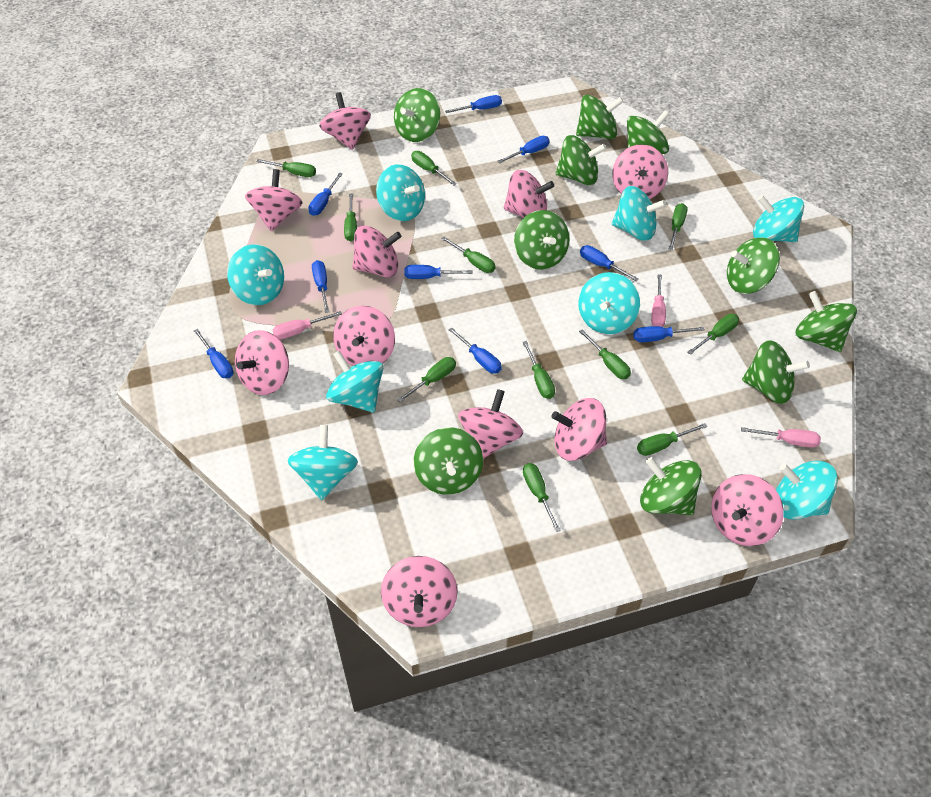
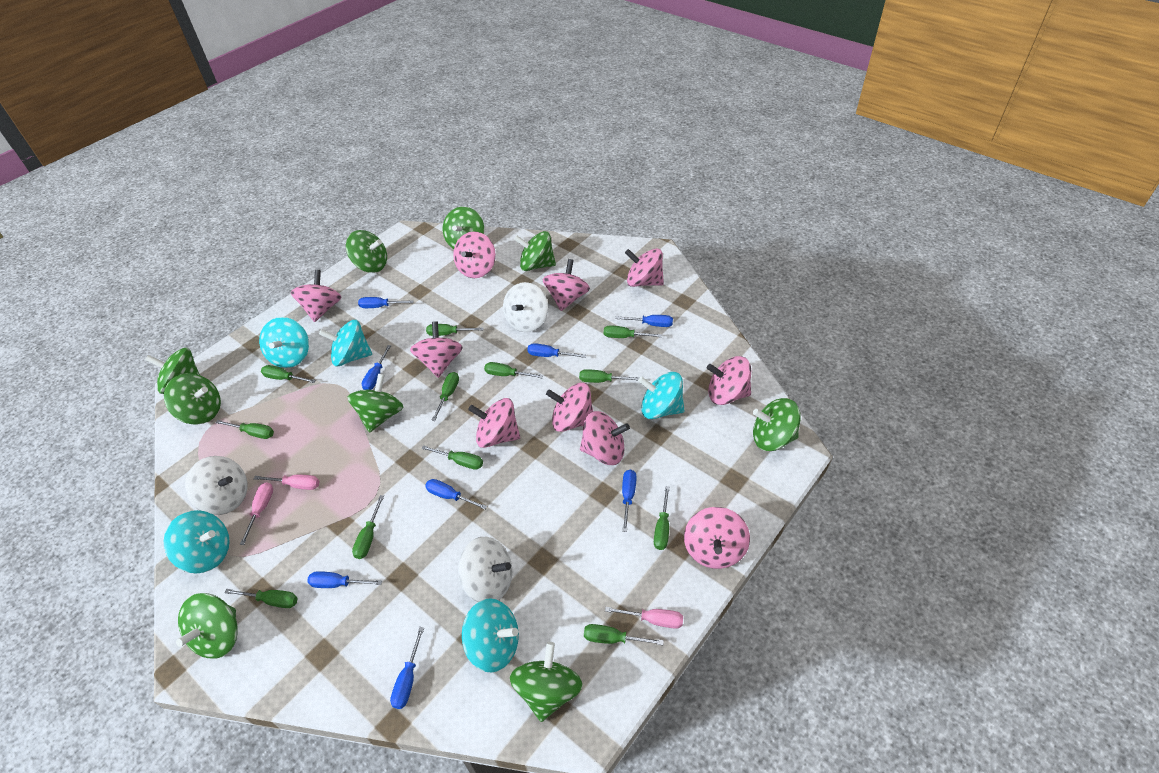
blue screwdriver: 9 -> 8
green screwdriver: 11 -> 12
green spinning top: 10 -> 9
pink spinning top: 11 -> 10
turquoise spinning top: 8 -> 5
white spinning top: 0 -> 3

